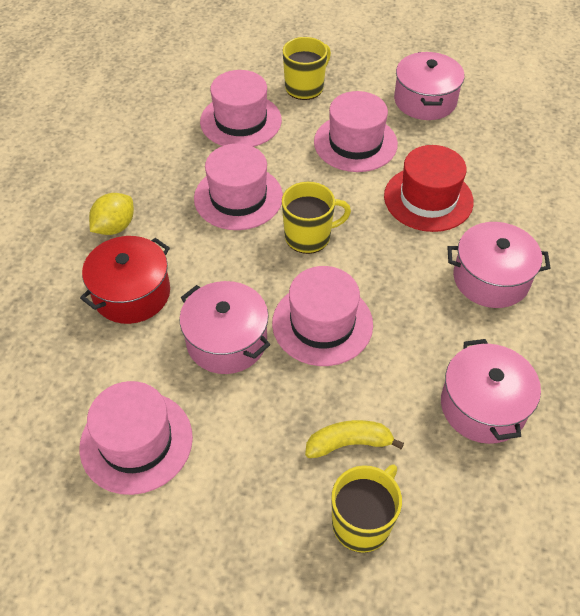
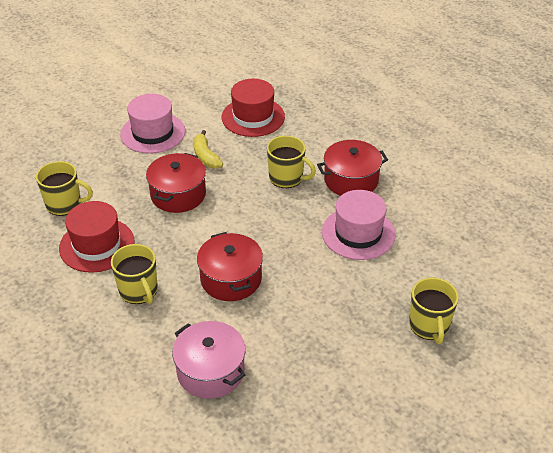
pink hat: 5 -> 2
pink pot: 4 -> 1
red hat: 1 -> 2
red pot: 1 -> 3
yellow lemon: 1 -> 0
yellow mug: 3 -> 4

